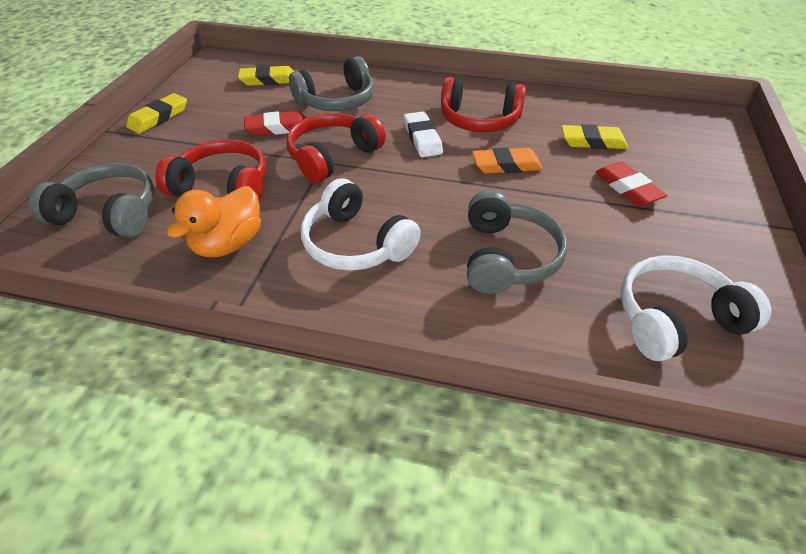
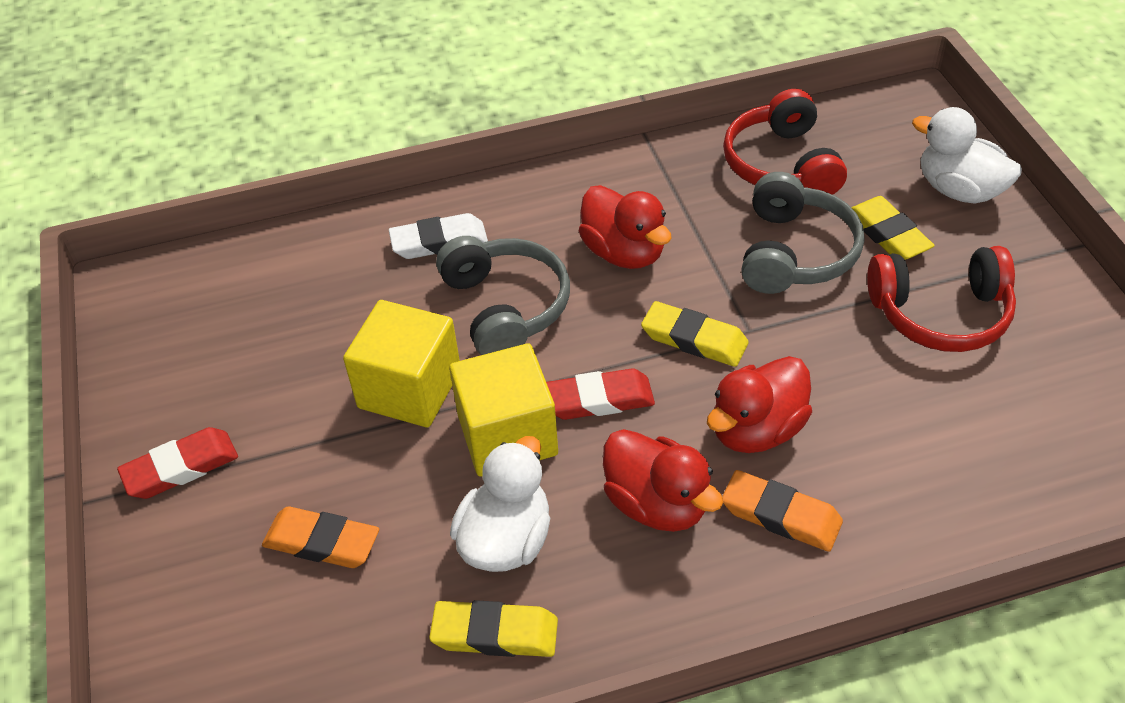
grey headphones: 3 -> 2
orange duck: 1 -> 0
orange eraser: 1 -> 2
red duck: 0 -> 3
red headphones: 3 -> 2
white duck: 0 -> 2
white headphones: 2 -> 0
yellow cube: 0 -> 2

